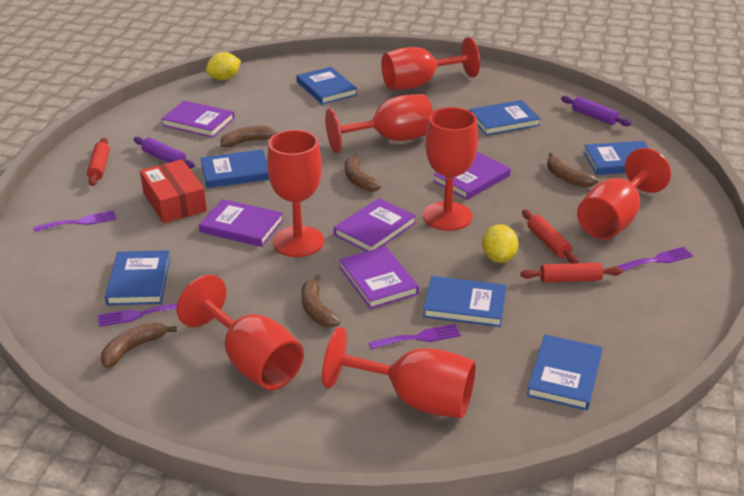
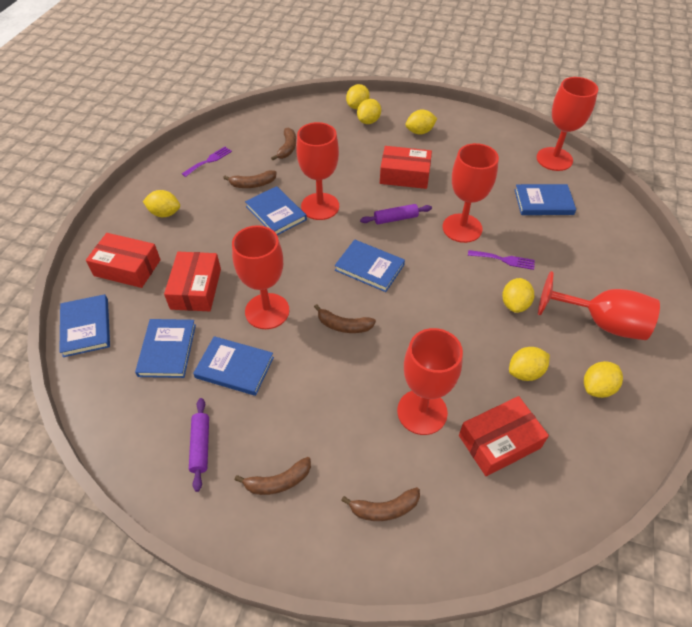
blue book: 7 -> 6
purple book: 5 -> 0
purple fork: 4 -> 2
red box: 1 -> 4
red goblet: 7 -> 6
red rolling pin: 3 -> 0
yellow lemon: 2 -> 7

